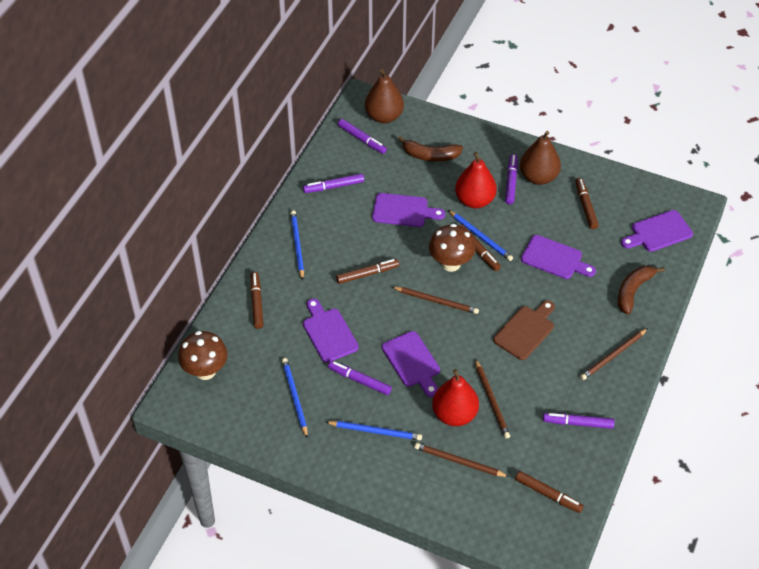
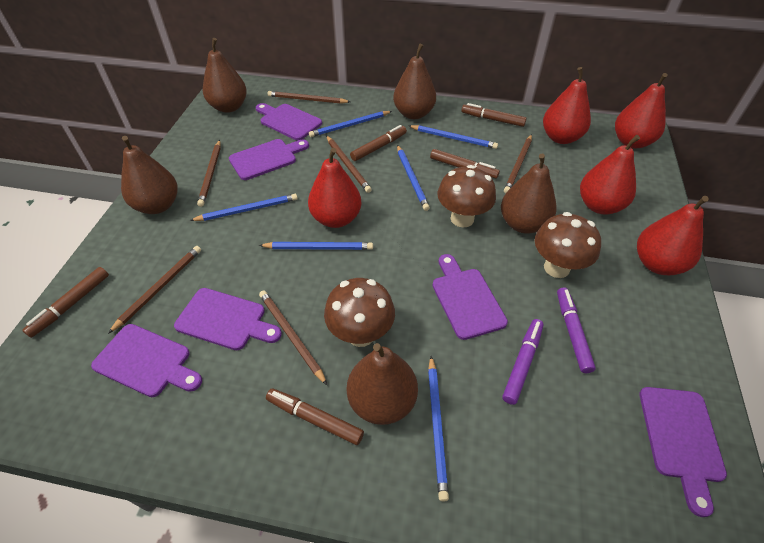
blue pencil: 4 -> 6
brown banana: 2 -> 0
brown cutting board: 1 -> 0
brown mushroom: 2 -> 3
brown pear: 2 -> 5
brown pencil: 4 -> 6
purple cutting board: 5 -> 6
purple marker: 5 -> 2
red pear: 2 -> 5

